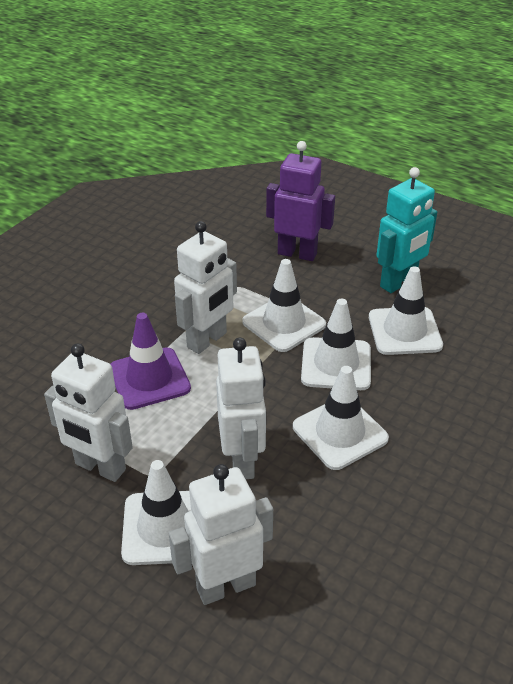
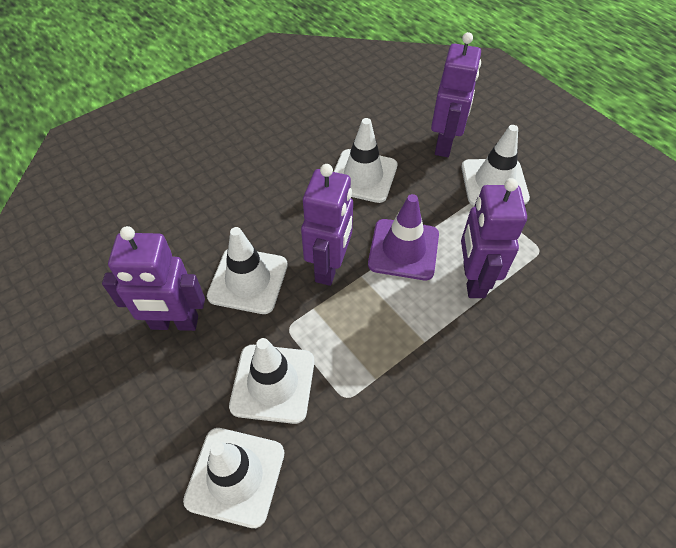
purple robot: 1 -> 4
turquoise robot: 1 -> 0
white robot: 4 -> 0

